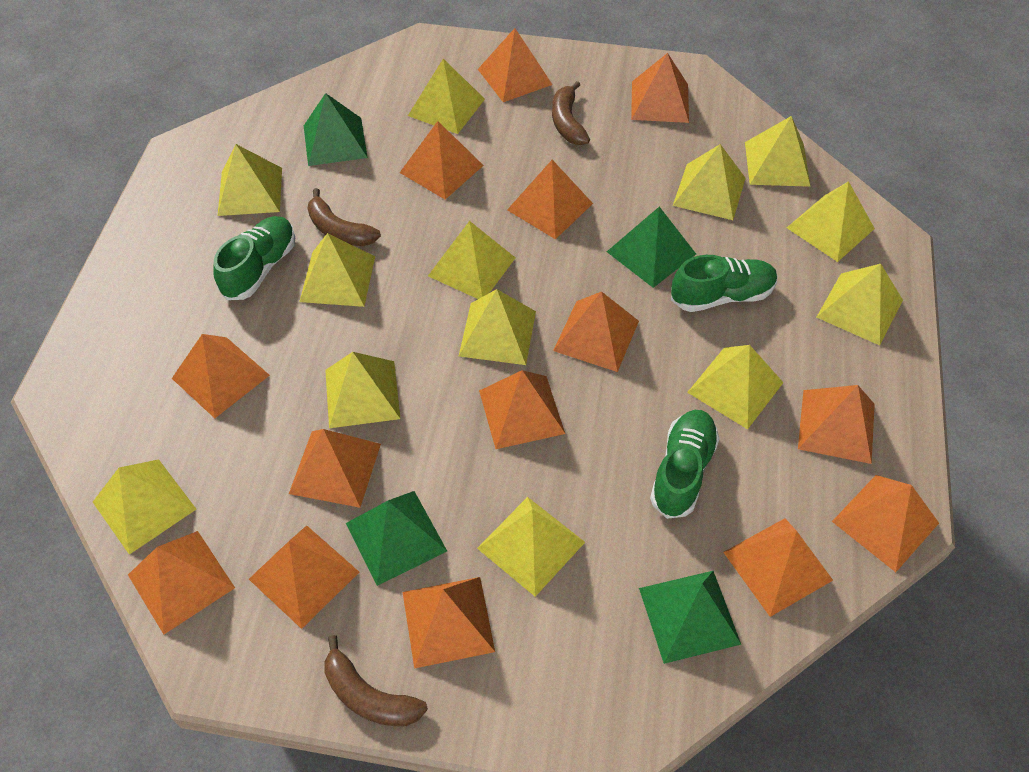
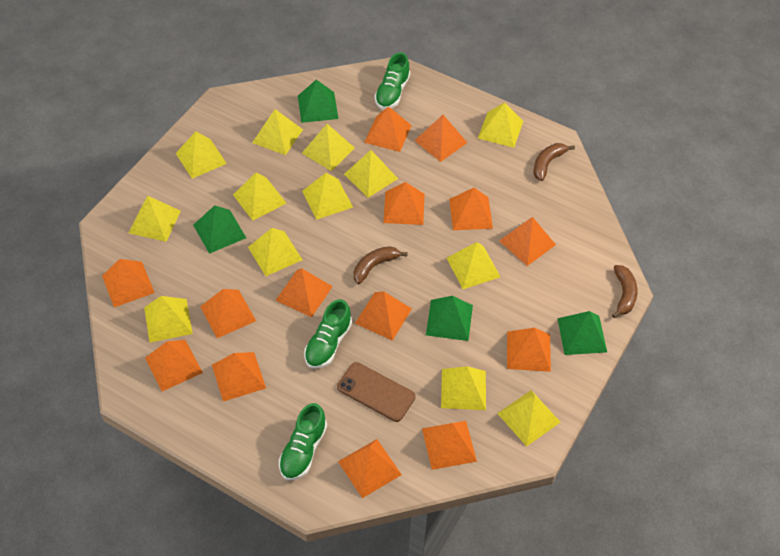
brown phone: 0 -> 1

